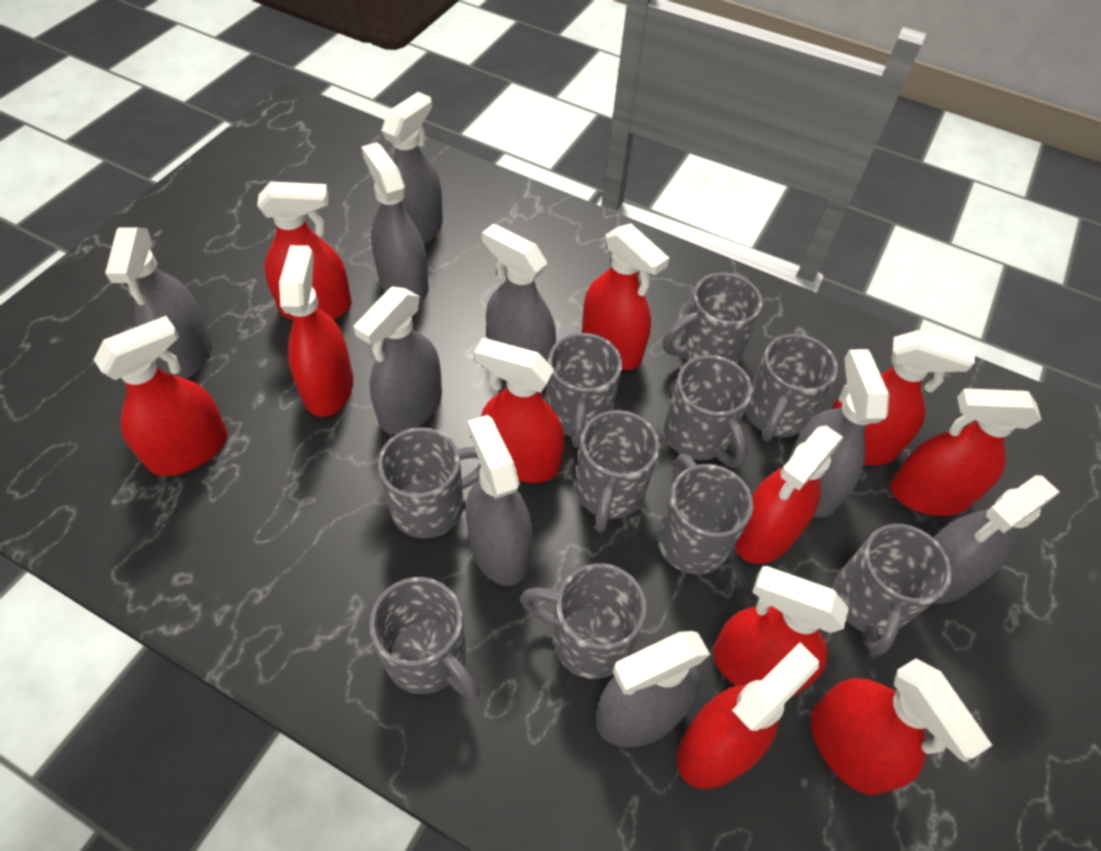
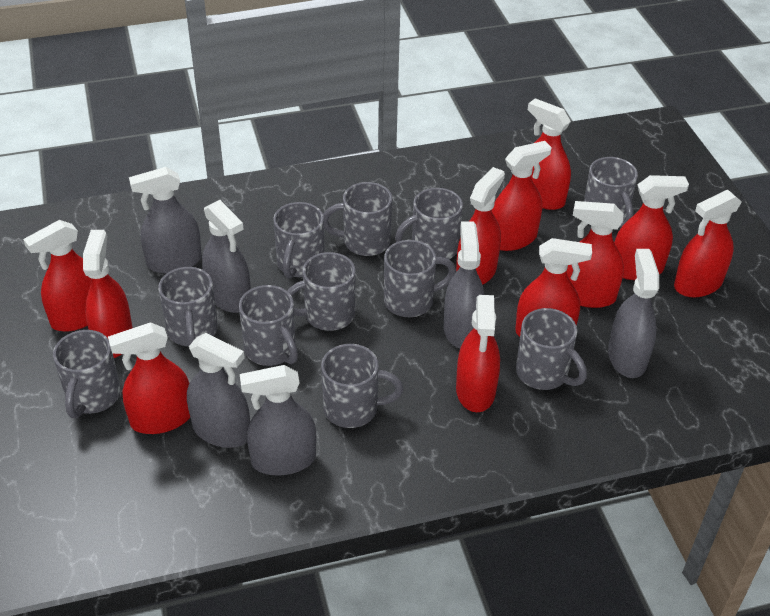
grey mug: 10 -> 11
grey spray bottle: 9 -> 6

